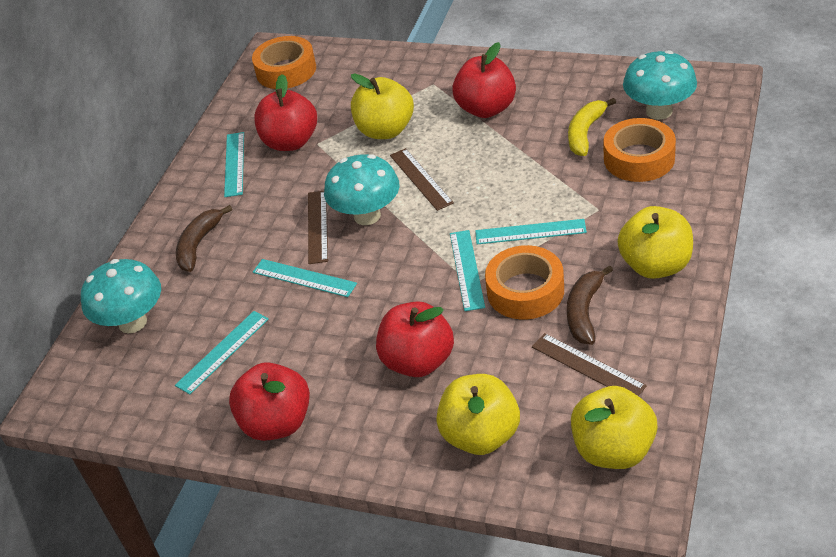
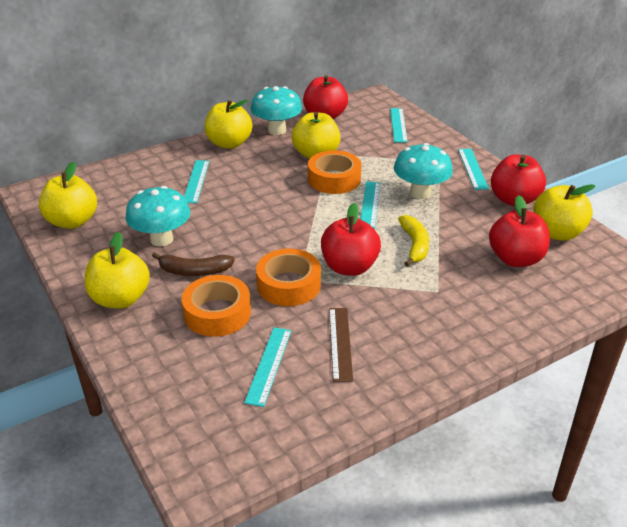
brown banana: 2 -> 1
brown ruler: 3 -> 1
yellow apple: 4 -> 5

